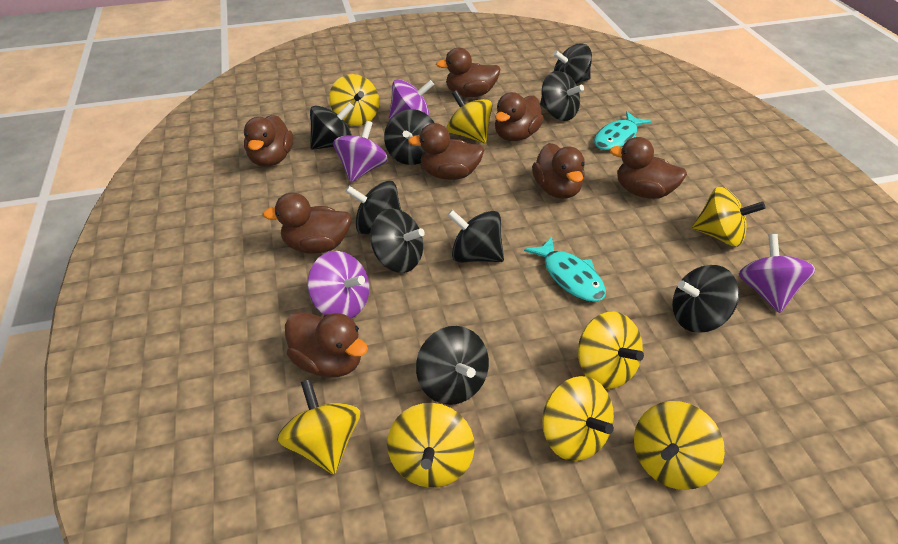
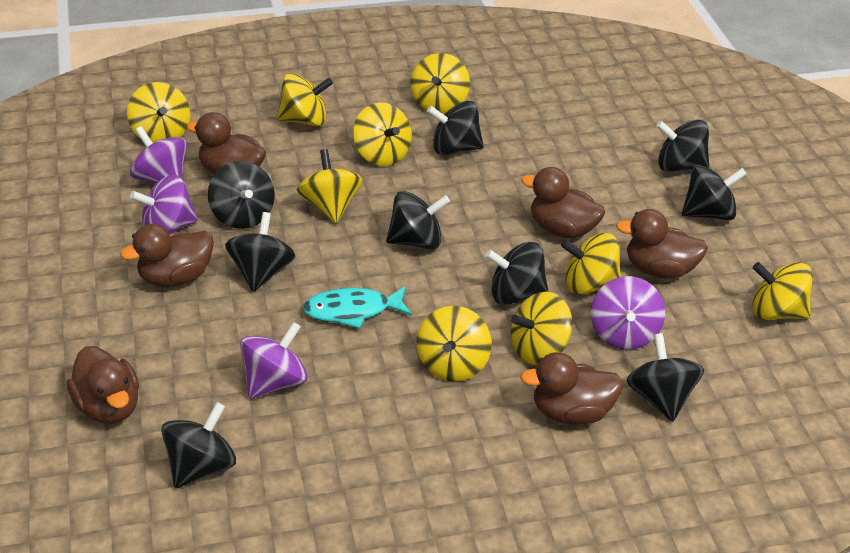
brown duck: 8 -> 6
turquoise fish: 2 -> 1
yellow spinning top: 8 -> 9

